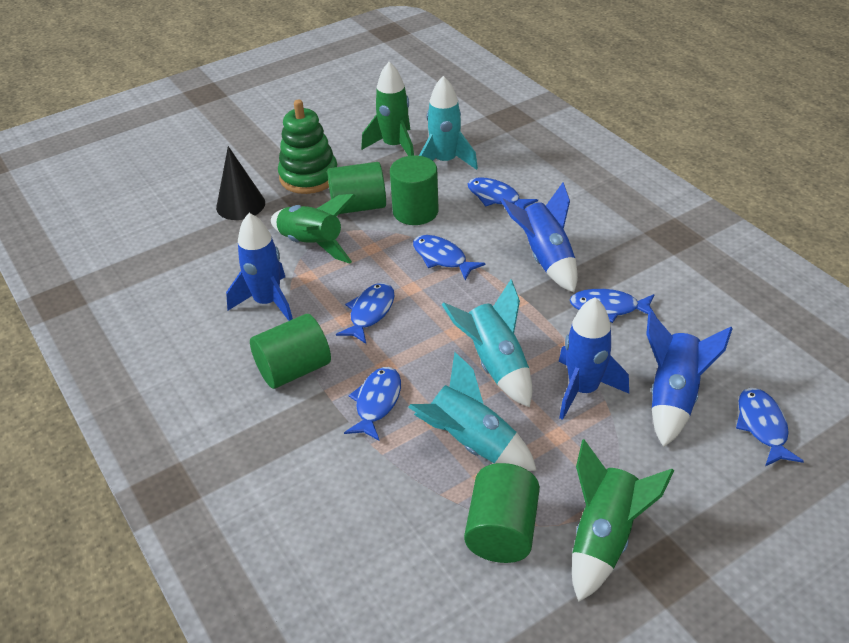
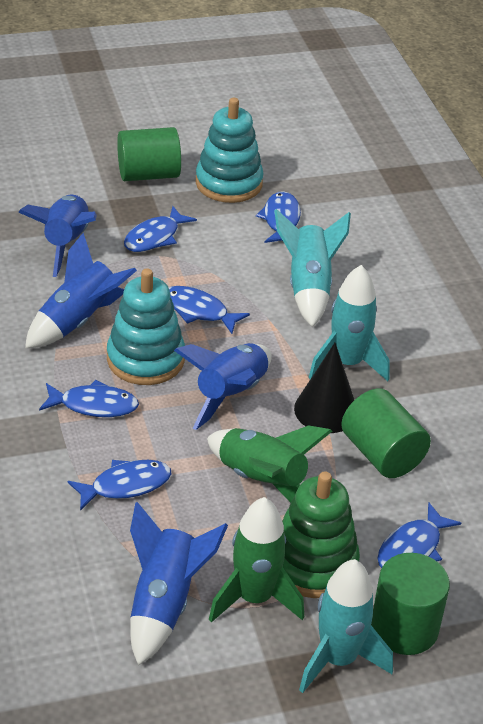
green cylinder: 4 -> 3
green rocket: 3 -> 2
turquoise stacking toy: 0 -> 2

